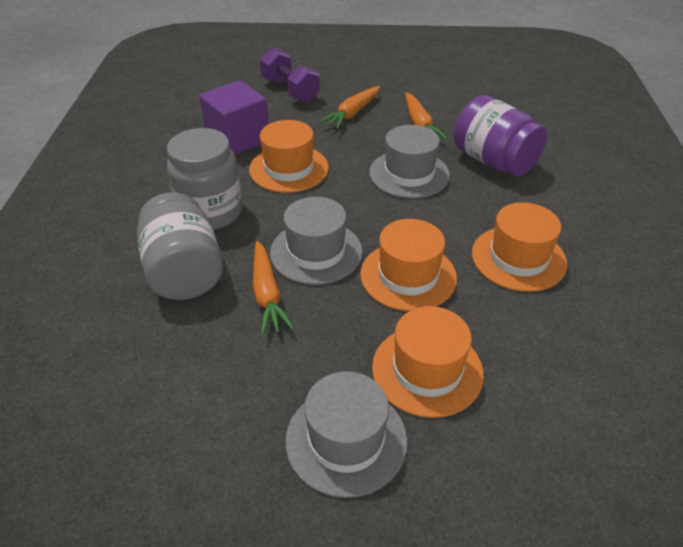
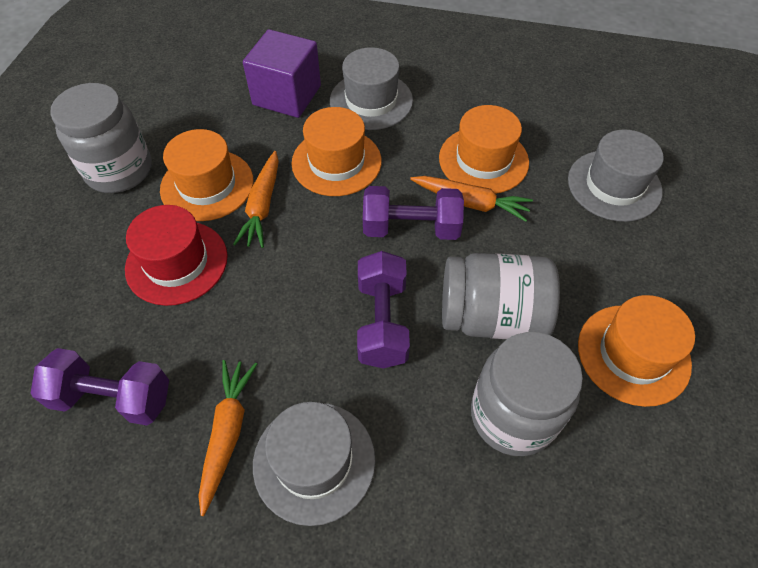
grey jar: 2 -> 3
purple dumbbell: 1 -> 3
purple jar: 1 -> 0
red hat: 0 -> 1

